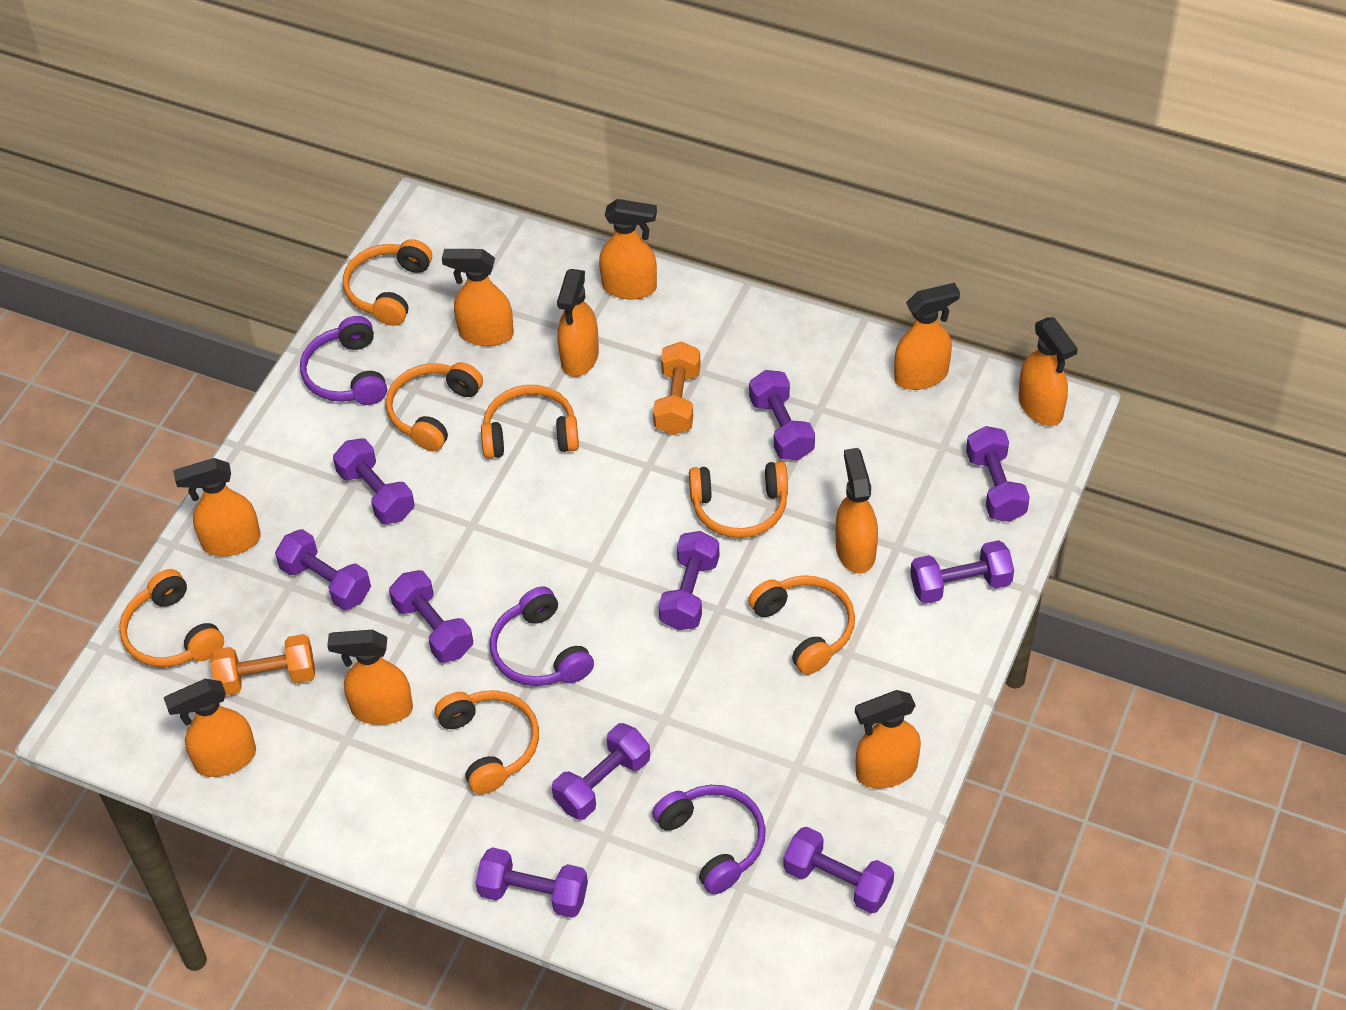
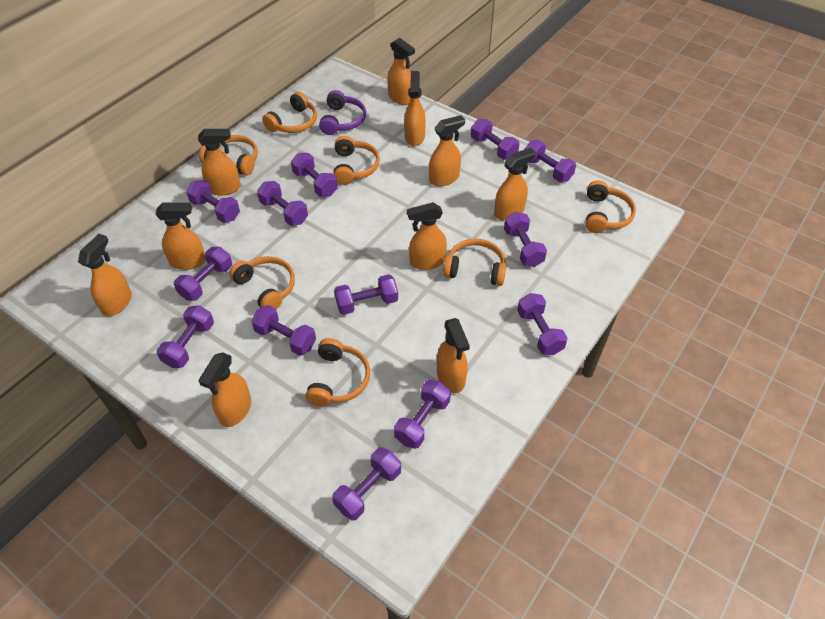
orange dumbbell: 2 -> 0
purple dumbbell: 10 -> 13
purple headphones: 3 -> 1

